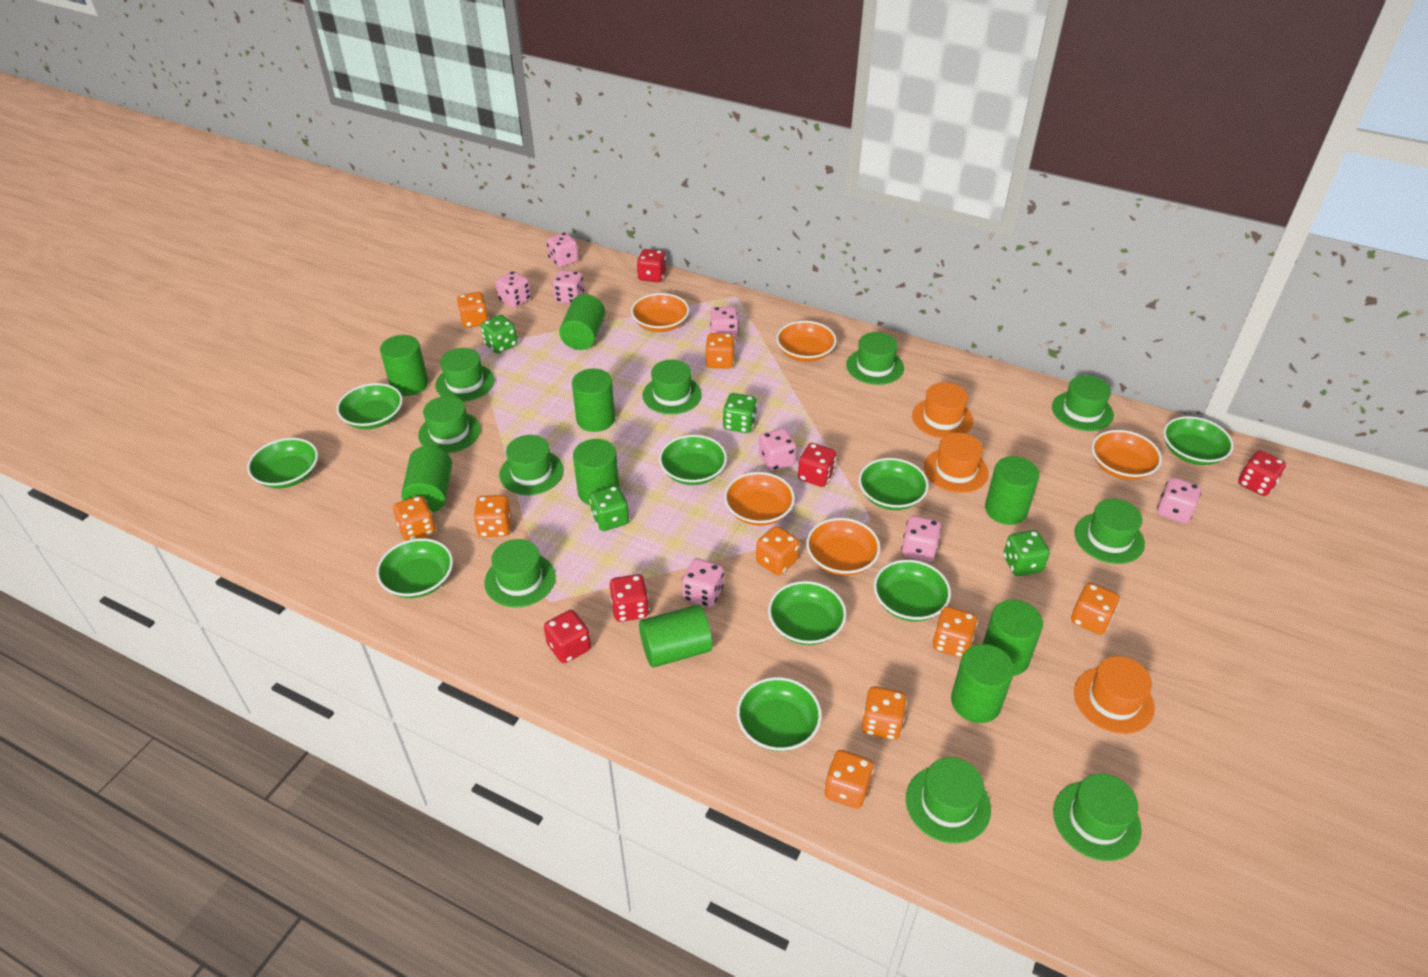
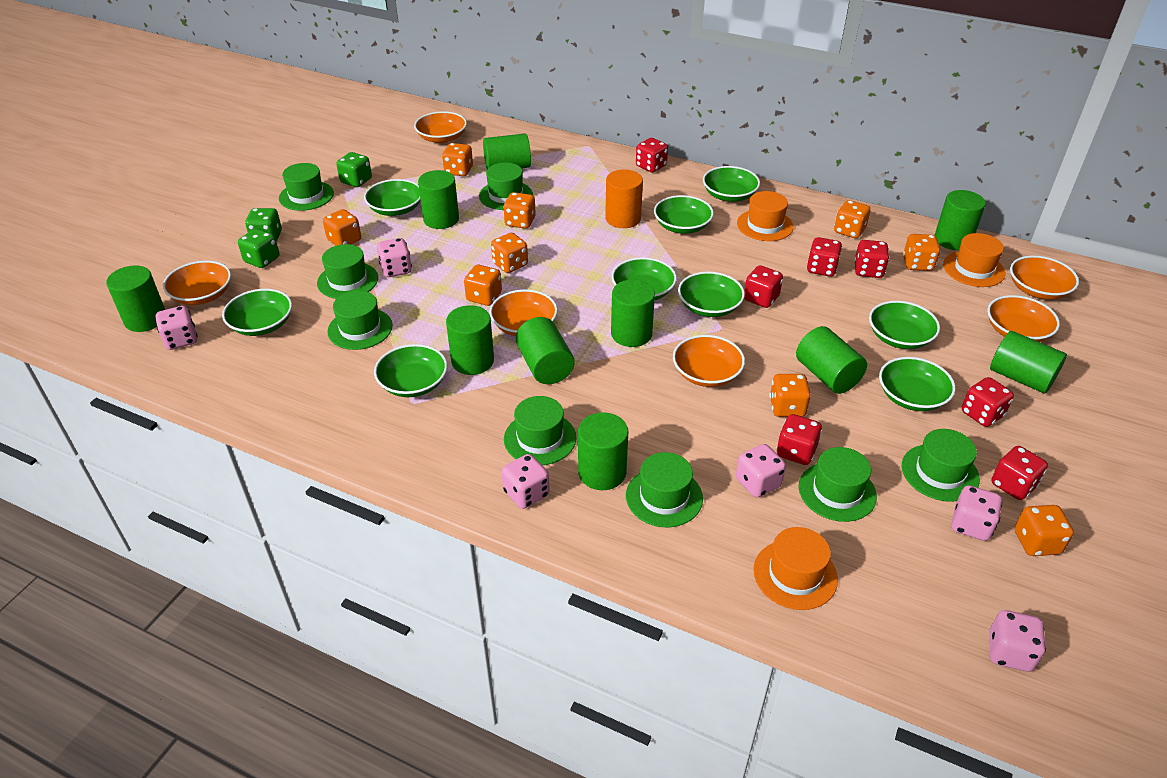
green cylinder: 9 -> 10
green dice: 4 -> 3
green hat: 10 -> 8
orange bowl: 5 -> 6
orange cylinder: 0 -> 1
pink dice: 8 -> 6
red dice: 5 -> 7

